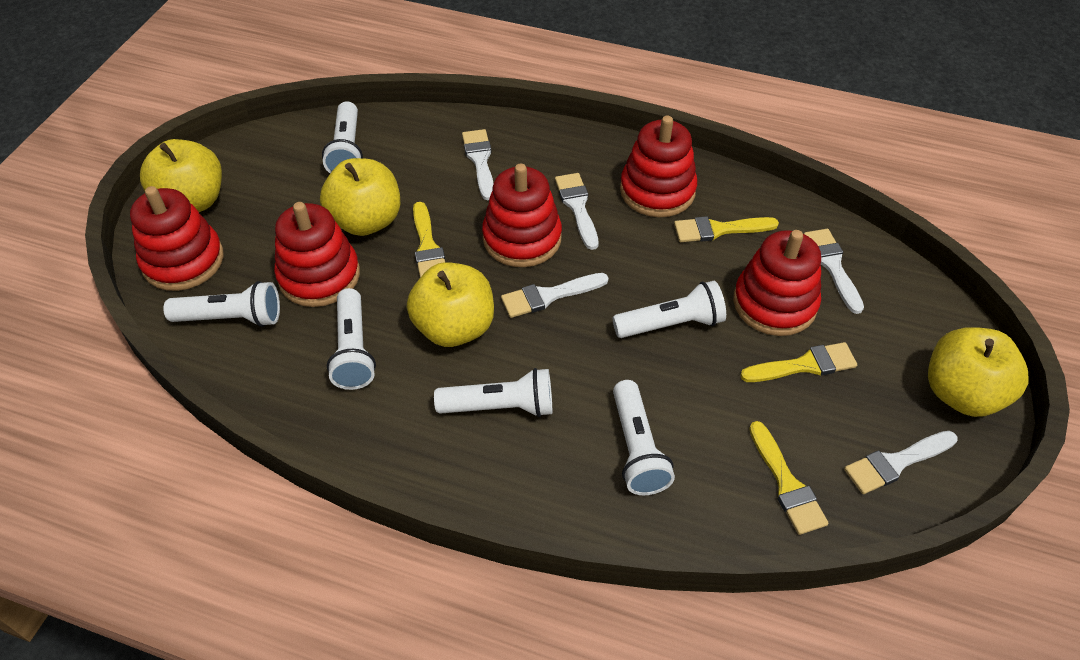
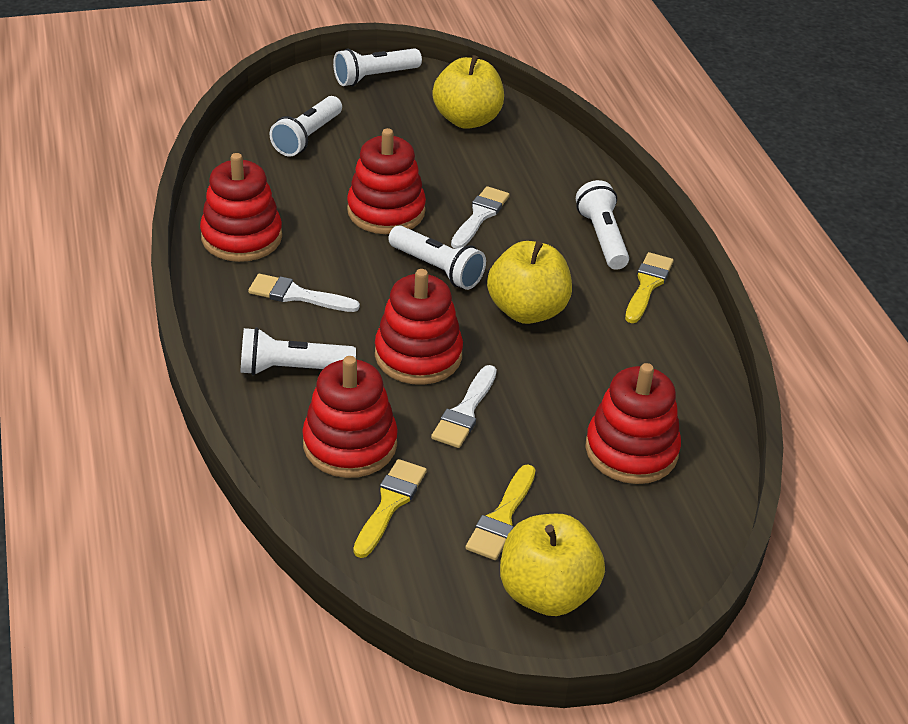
white brush: 5 -> 3
white flashlight: 6 -> 5
yellow apple: 4 -> 3
yellow brush: 4 -> 3

